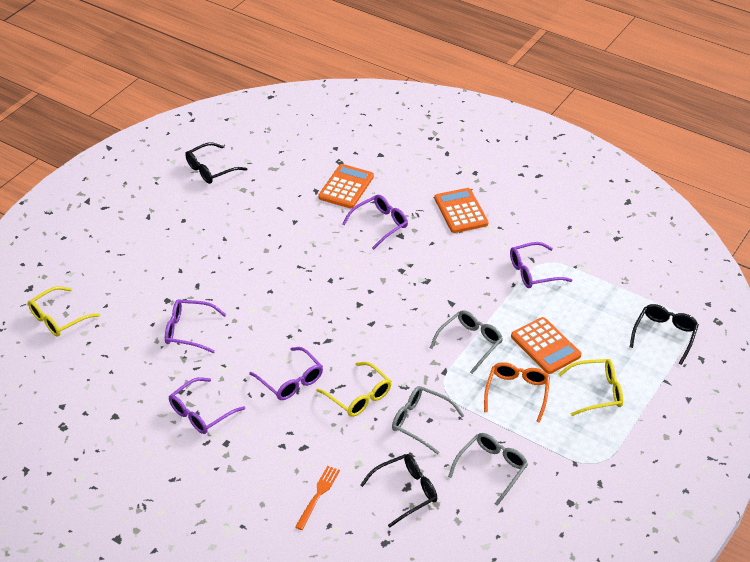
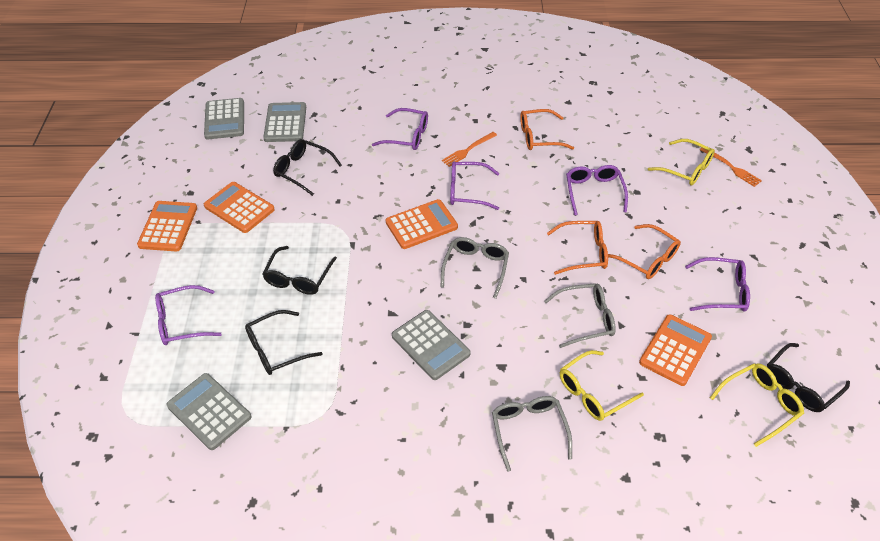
black glasses: 3 -> 4
grey calculator: 0 -> 4
orange calculator: 3 -> 4
orange fork: 1 -> 2
orange glasses: 1 -> 3

